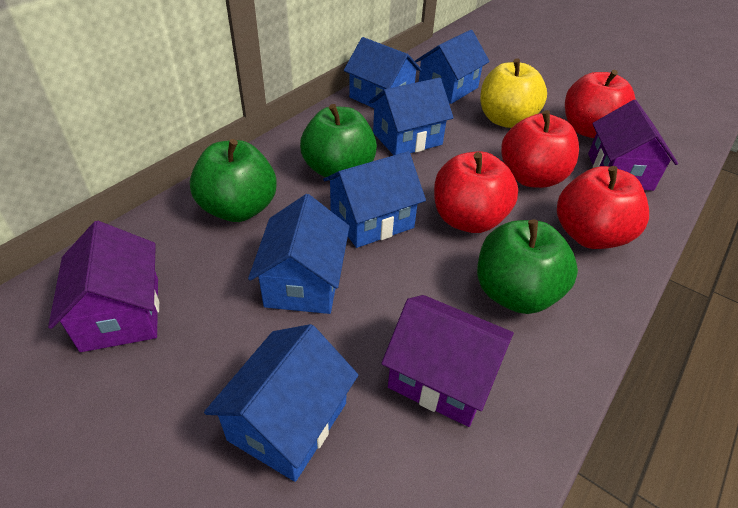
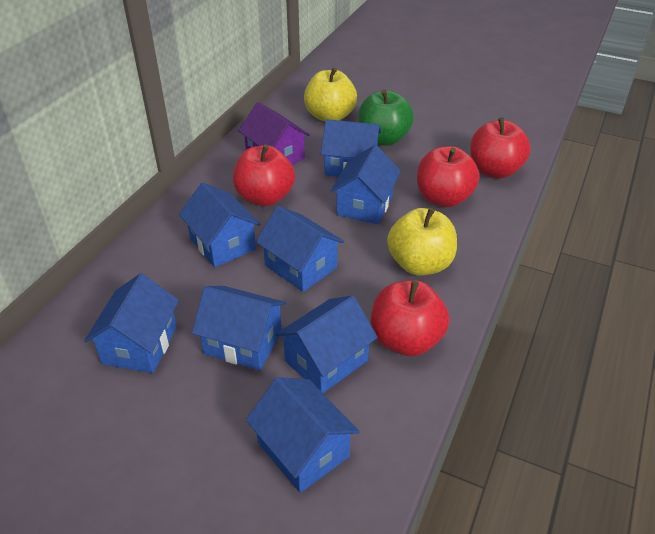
blue house: 6 -> 8
green apple: 3 -> 1
purple house: 3 -> 1
yellow apple: 1 -> 2

